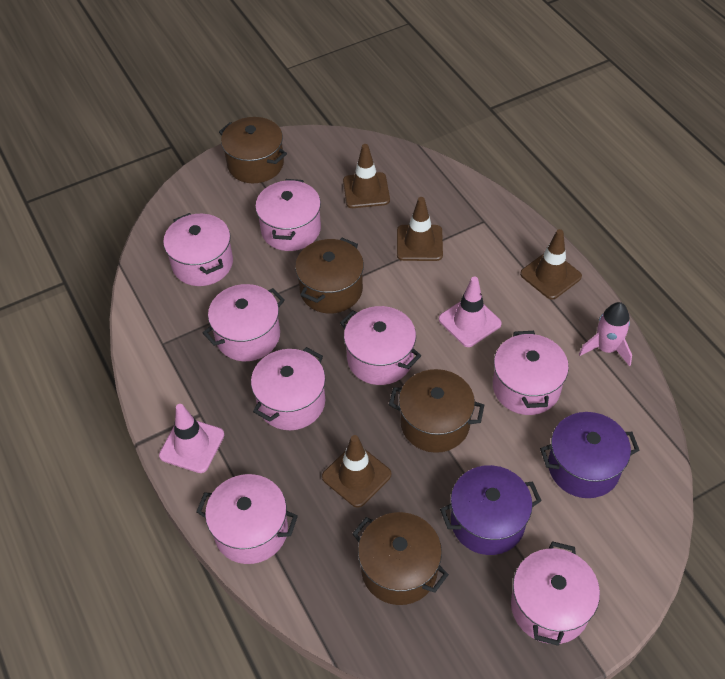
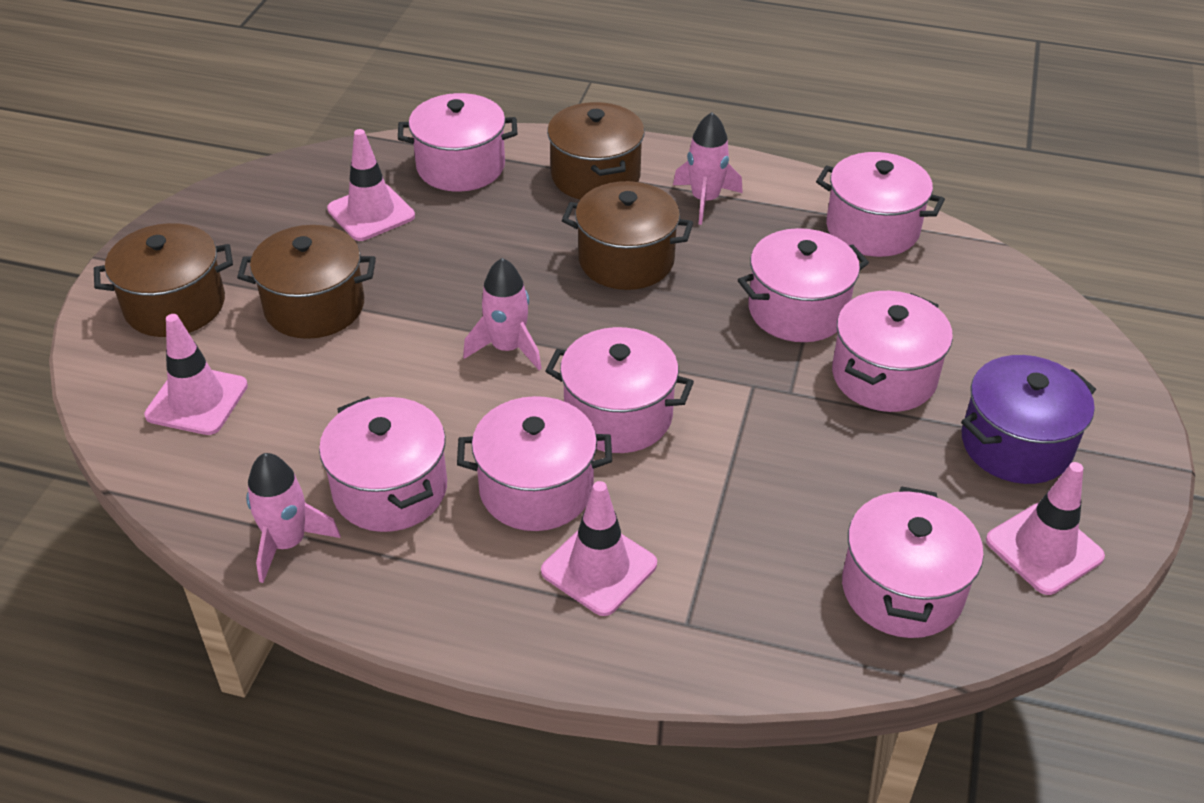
brown traffic cone: 4 -> 0
pink rocket: 1 -> 3
pink traffic cone: 2 -> 4
purple pot: 2 -> 1

